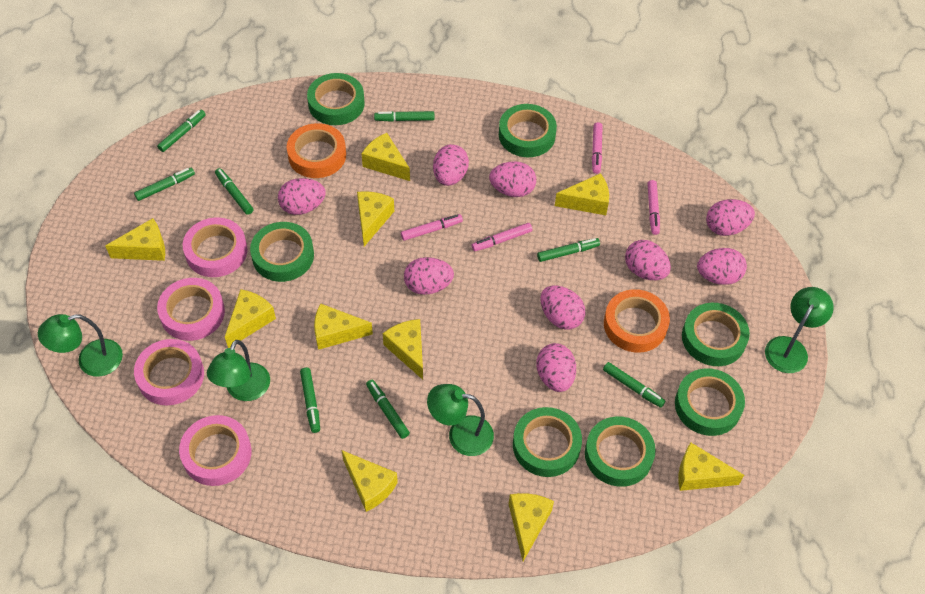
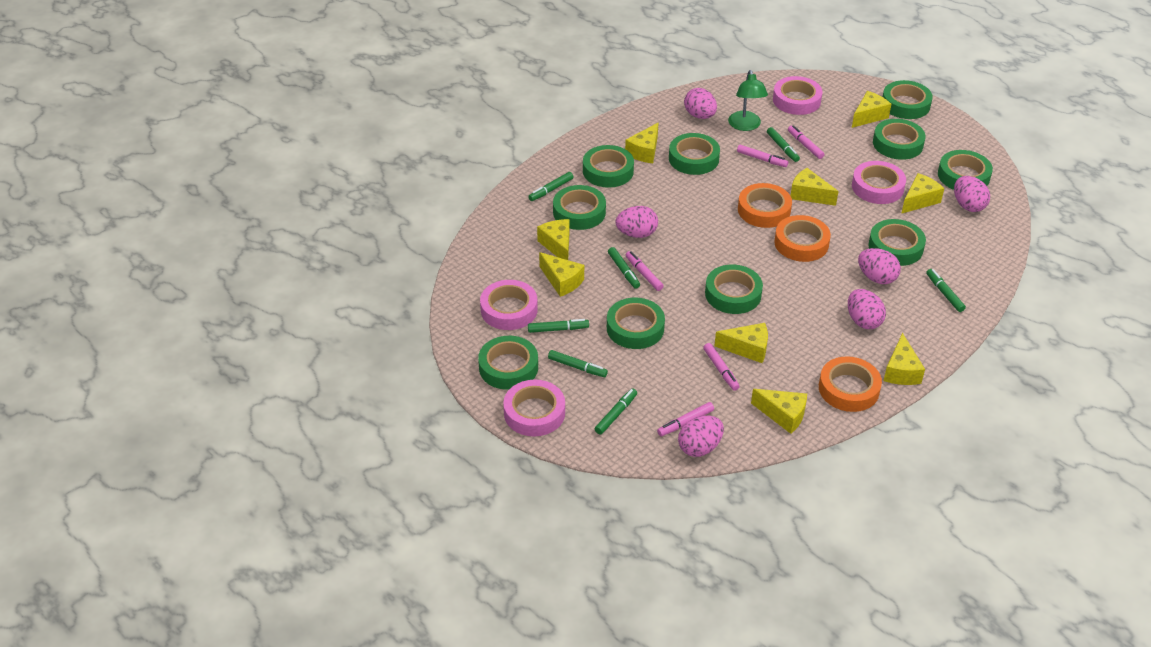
green lamp: 4 -> 1
green marker: 8 -> 7
green tape: 7 -> 10
orange tape: 2 -> 3
pink egg: 9 -> 6
pink marker: 4 -> 5
yellow cheese: 10 -> 9

